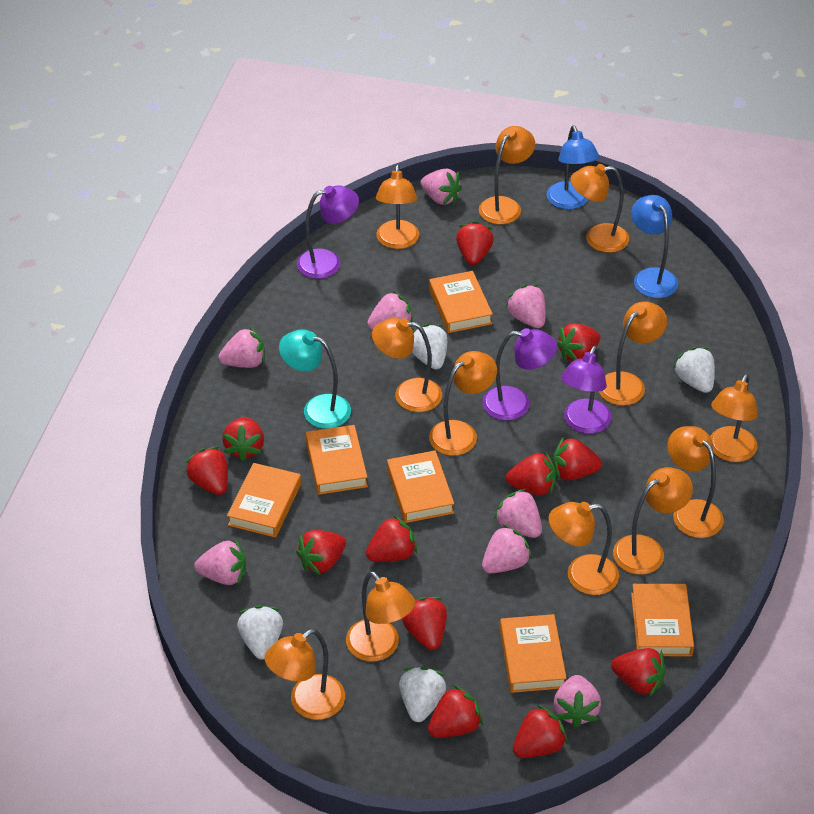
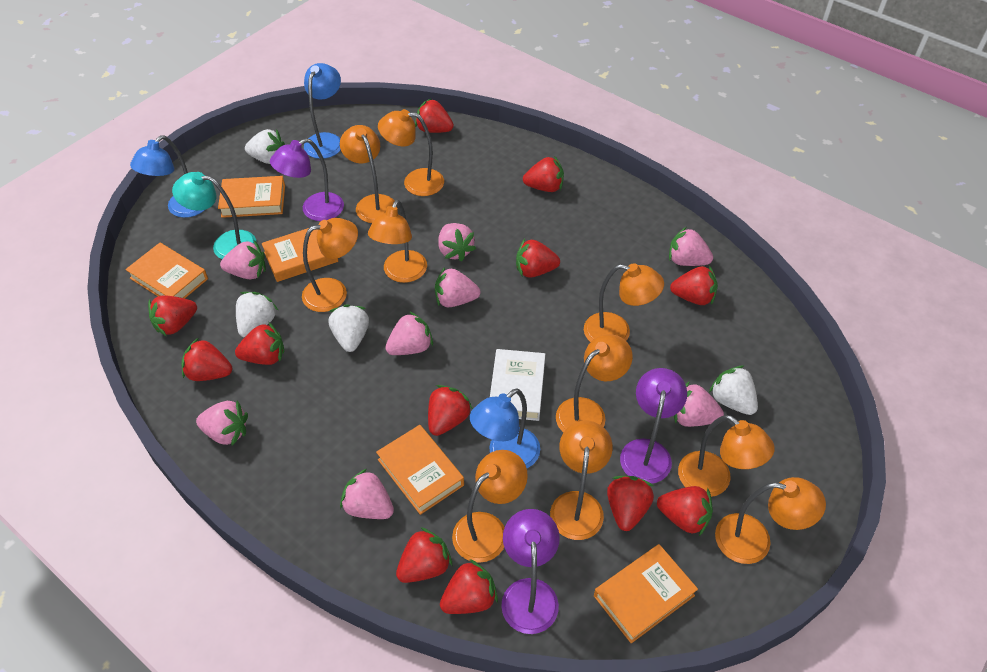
blue lamp: 2 -> 3
orange book: 6 -> 5
orange lamp: 12 -> 10
white book: 0 -> 1

